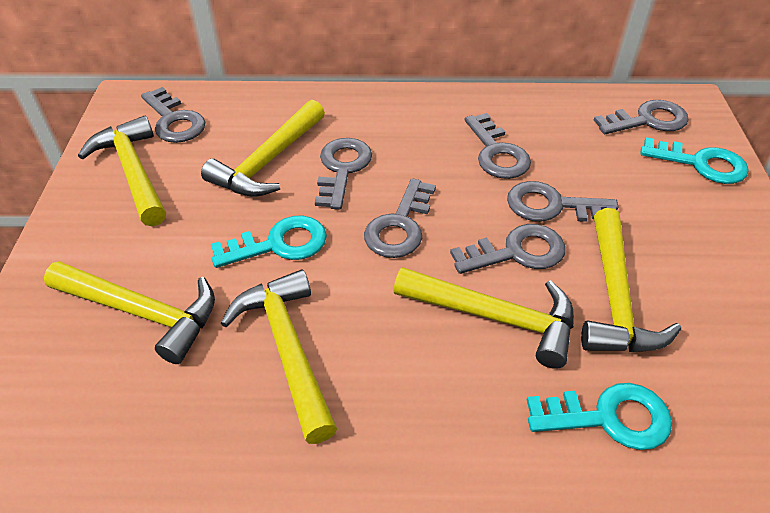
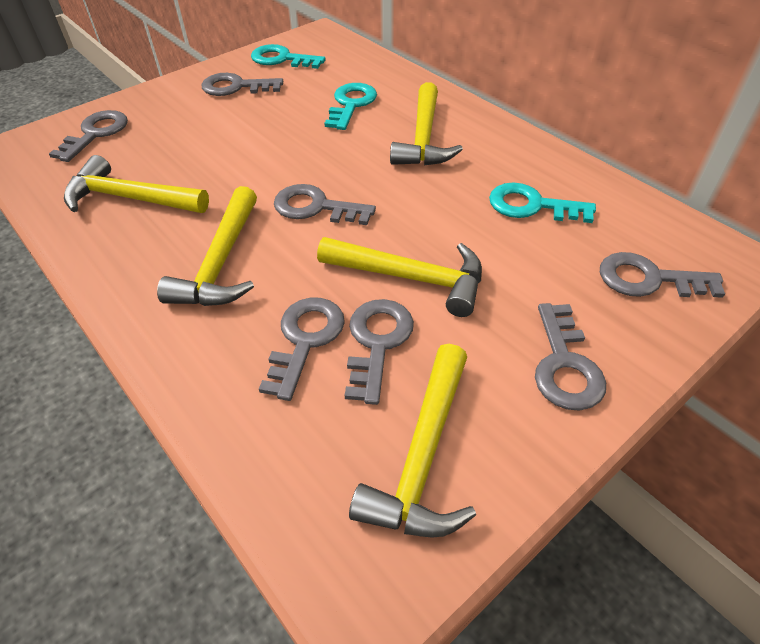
yellow hammer: 6 -> 5

